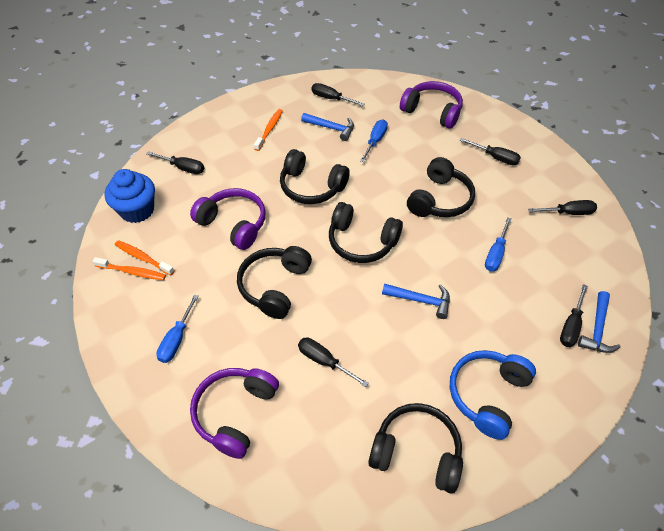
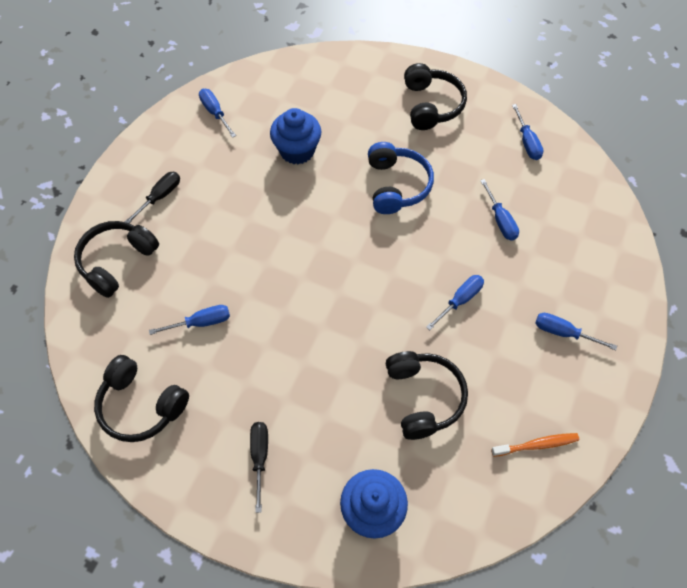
black headphones: 5 -> 4
black screwdriver: 6 -> 2
blue cupcake: 1 -> 2
blue hammer: 3 -> 0
blue screwdriver: 3 -> 6
orange toothbrush: 3 -> 1
purple headphones: 3 -> 0

